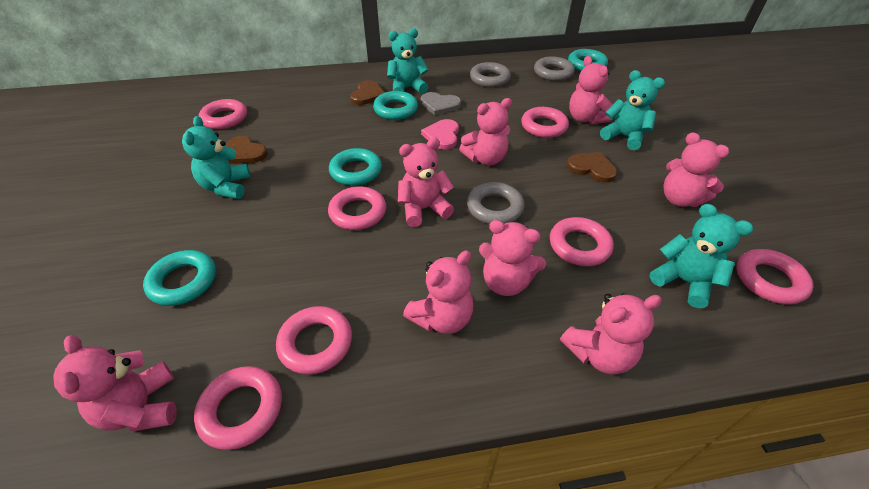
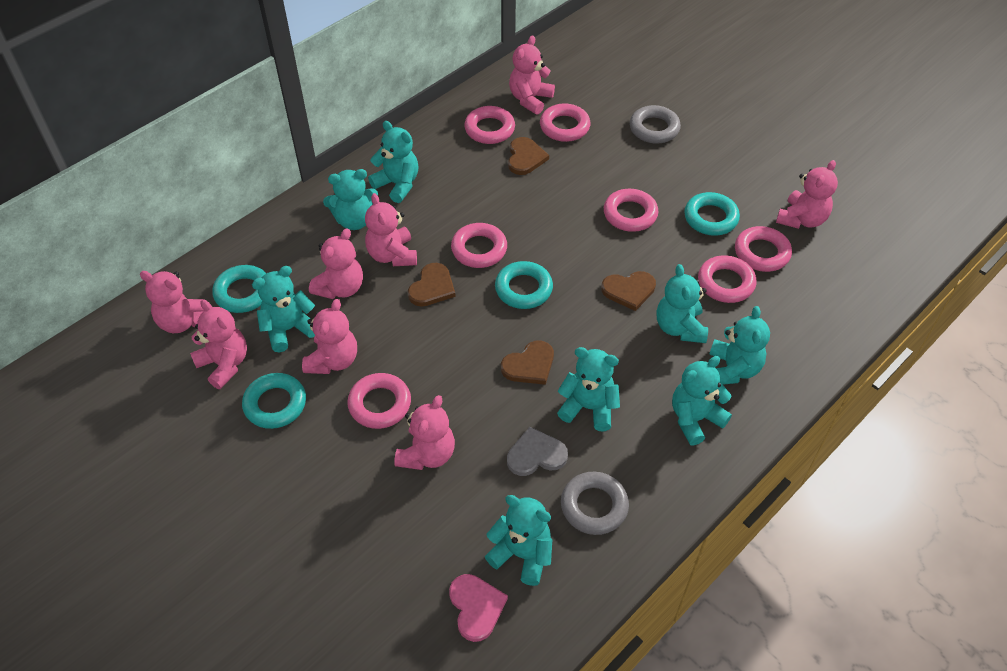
brown heart: 3 -> 4
grey ring: 3 -> 2
turquoise teddy bear: 4 -> 8

